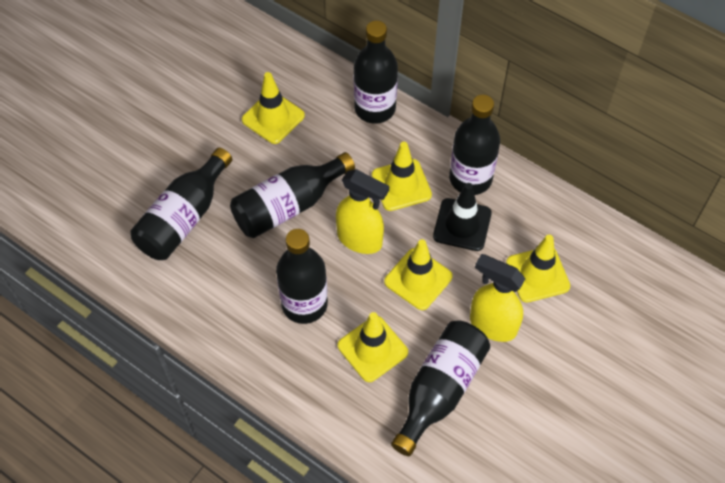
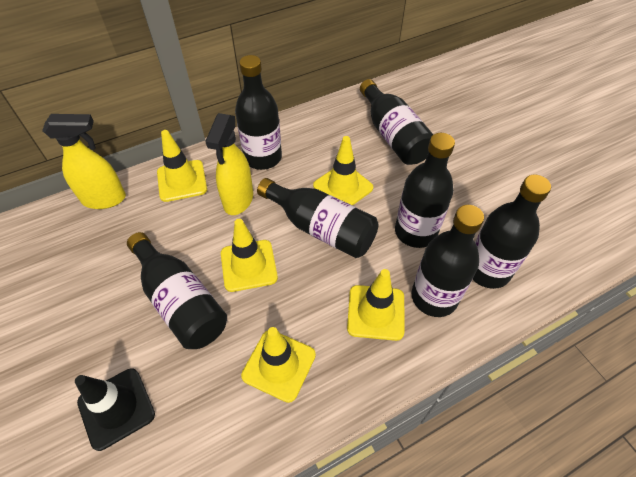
black bottle: 6 -> 7

